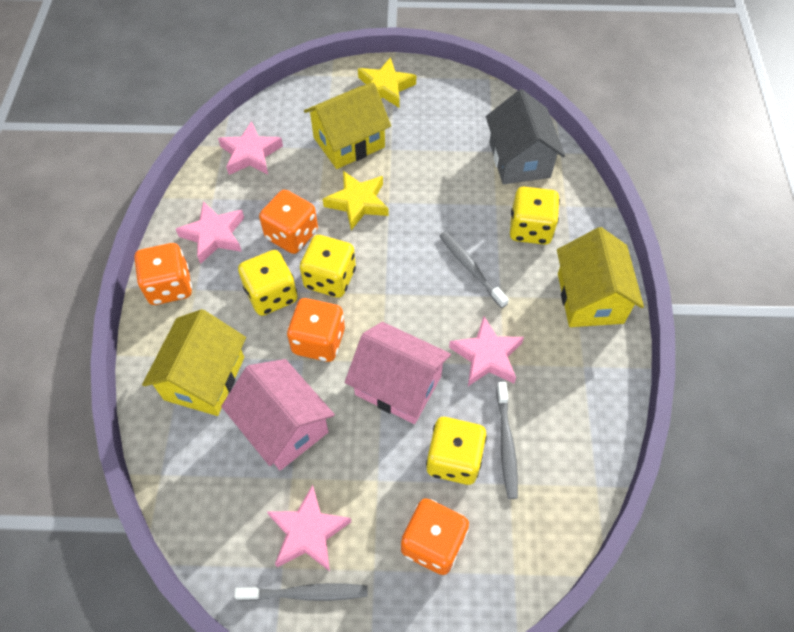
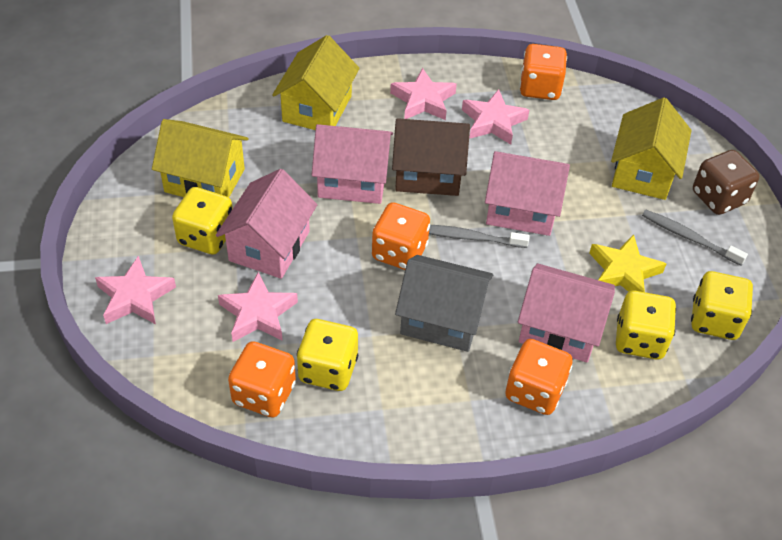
brown dice: 0 -> 1
brown house: 0 -> 1
grey toothbrush: 3 -> 2
pink house: 2 -> 4
yellow star: 2 -> 1

